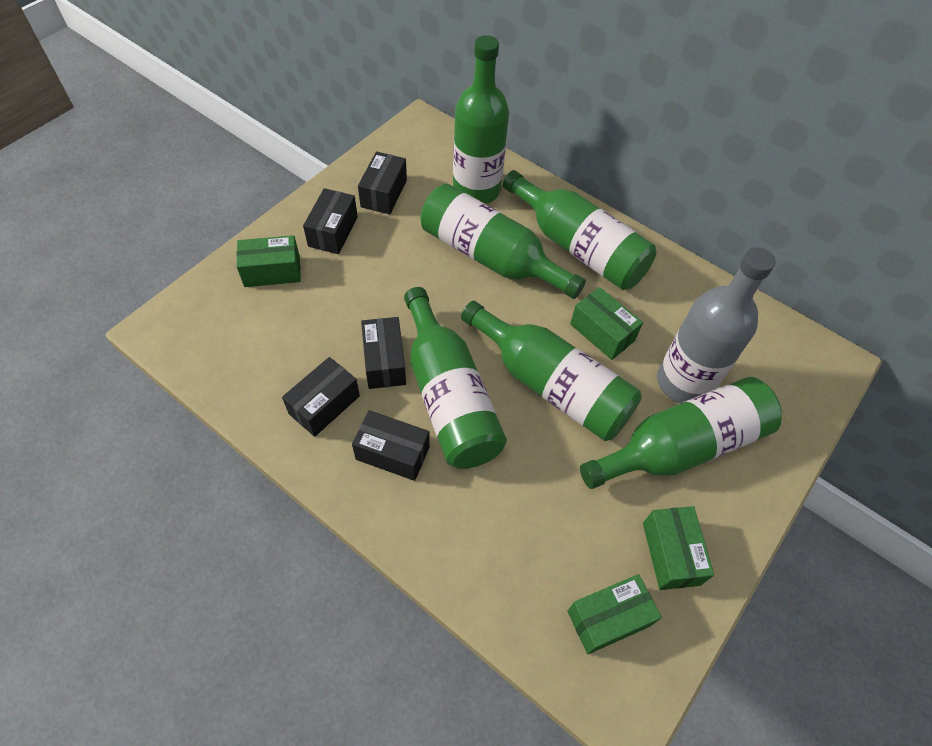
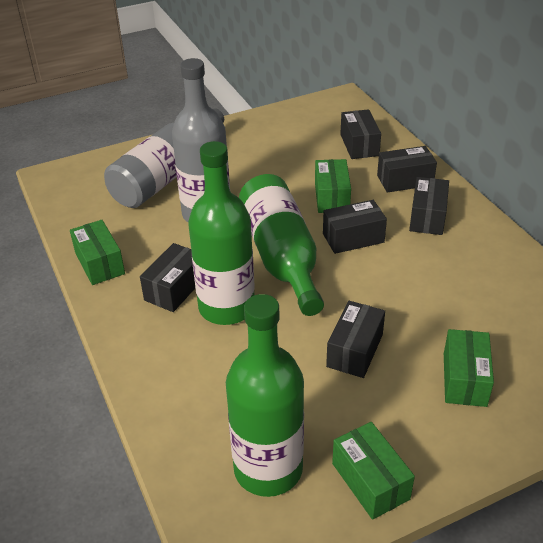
black box: 5 -> 6
green bottle: 6 -> 3
grey bottle: 1 -> 2

